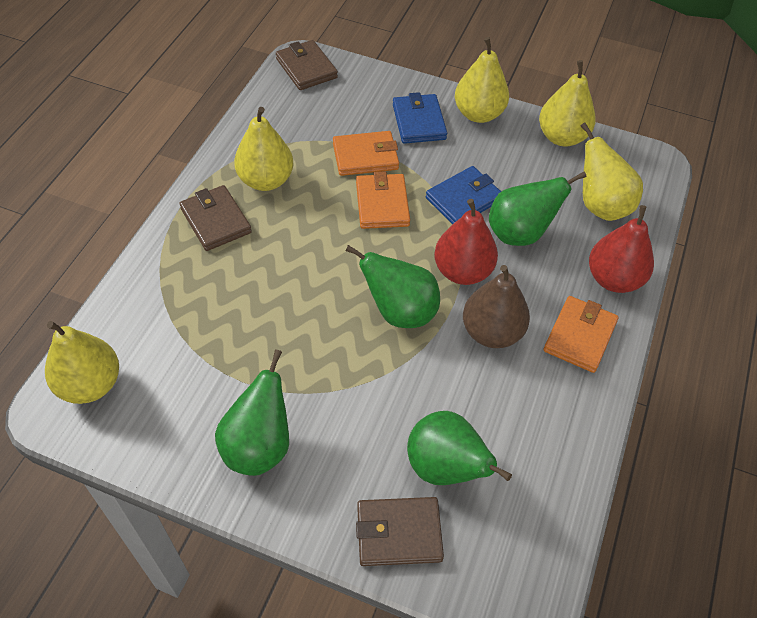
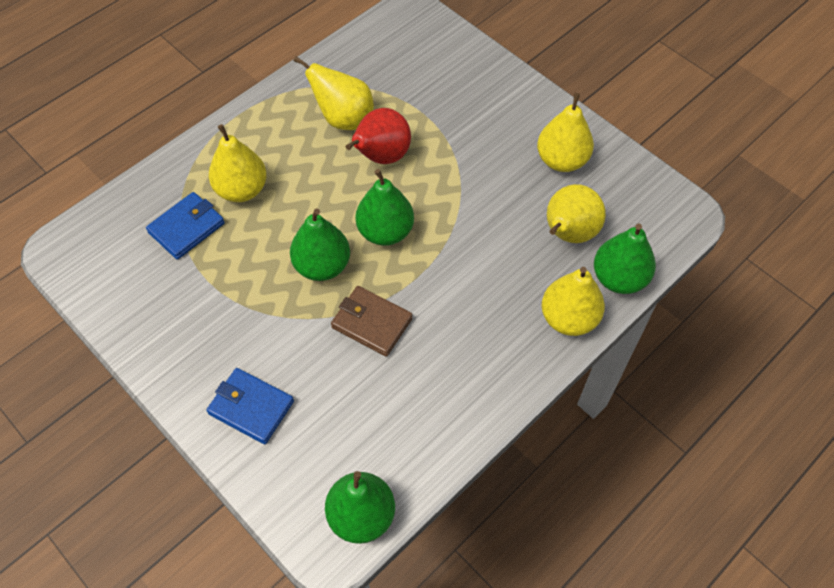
brown pear: 1 -> 0
brown wallet: 3 -> 1
orange wallet: 3 -> 0
red pear: 2 -> 1

